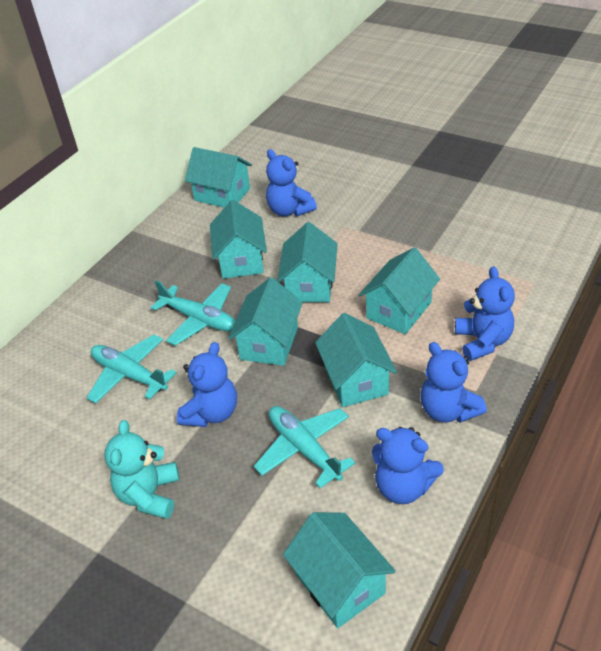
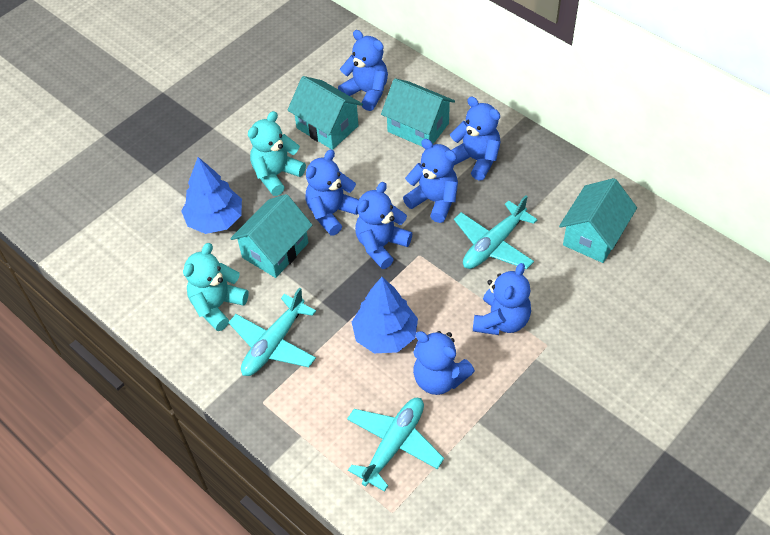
blue teddy bear: 5 -> 7
blue tree: 0 -> 2
turquoise house: 7 -> 4
turquoise teddy bear: 1 -> 2

